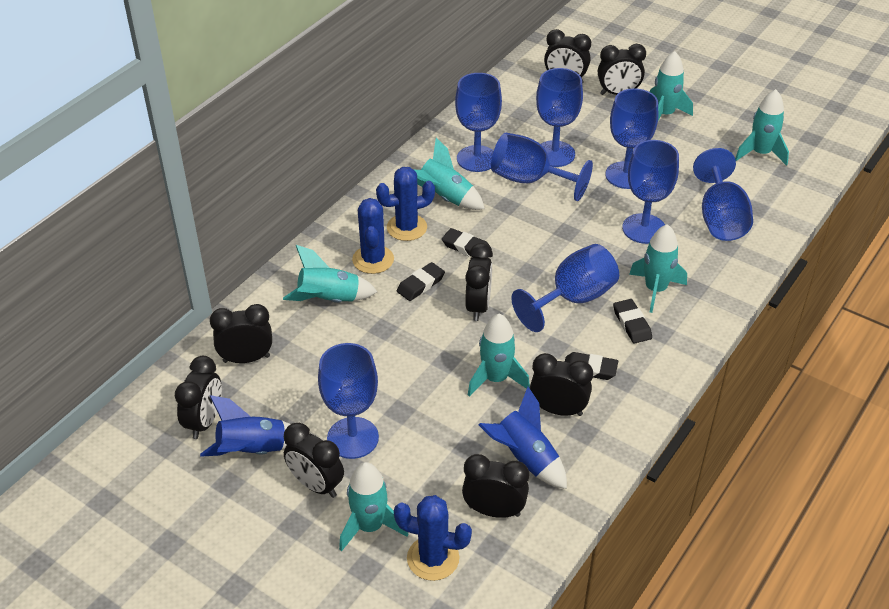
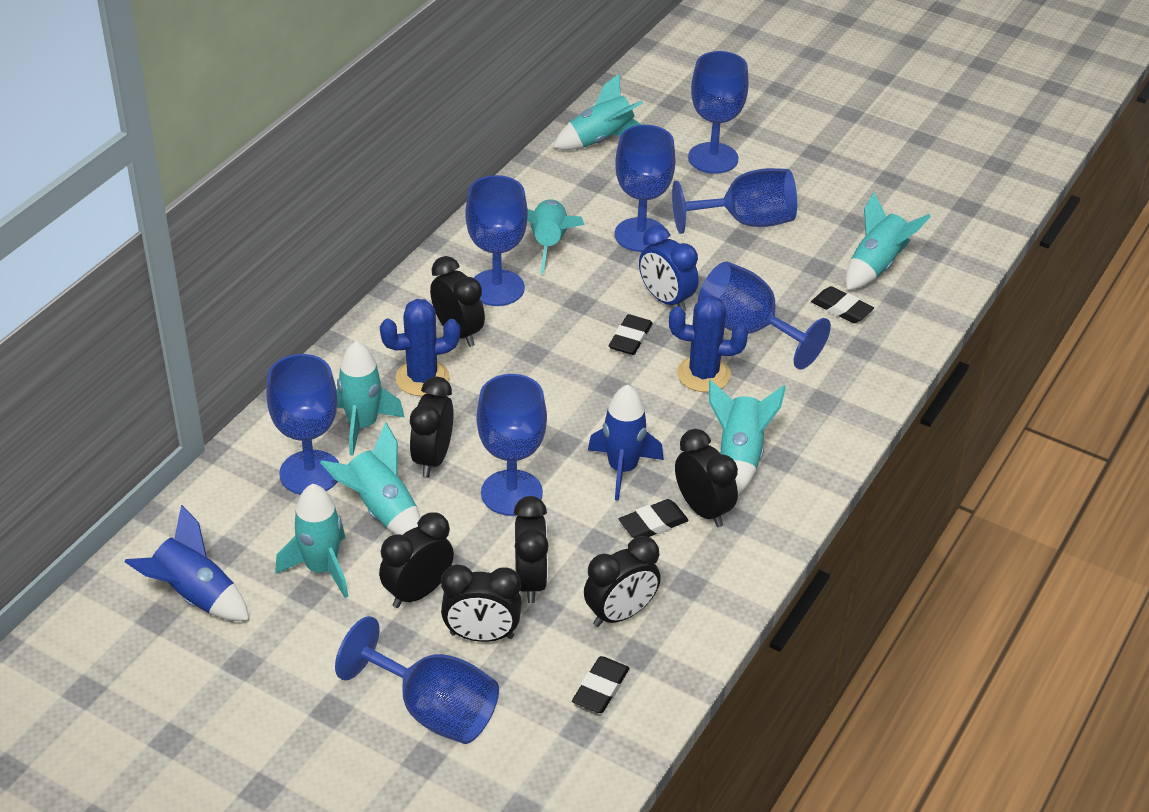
black clock: 8 -> 7
blue cactus: 3 -> 2
blue clock: 0 -> 1

